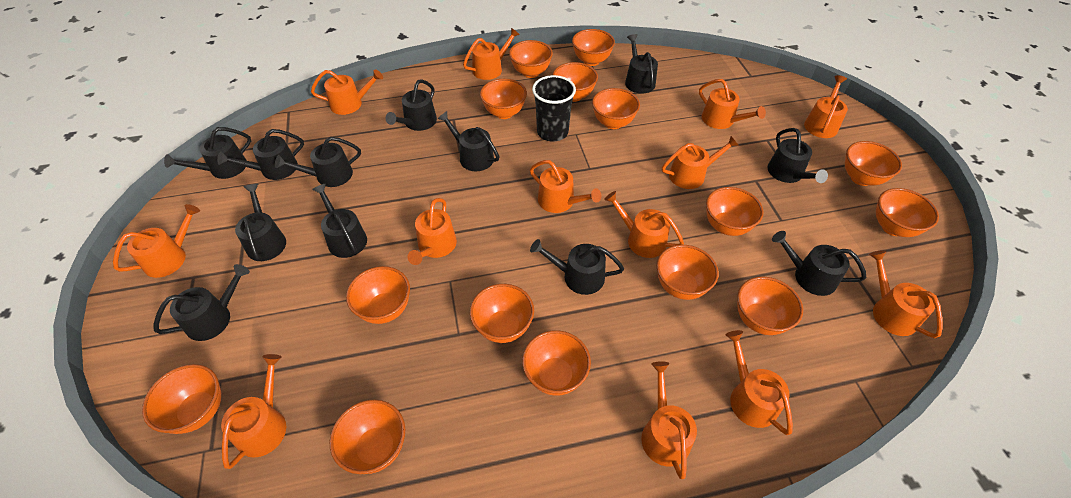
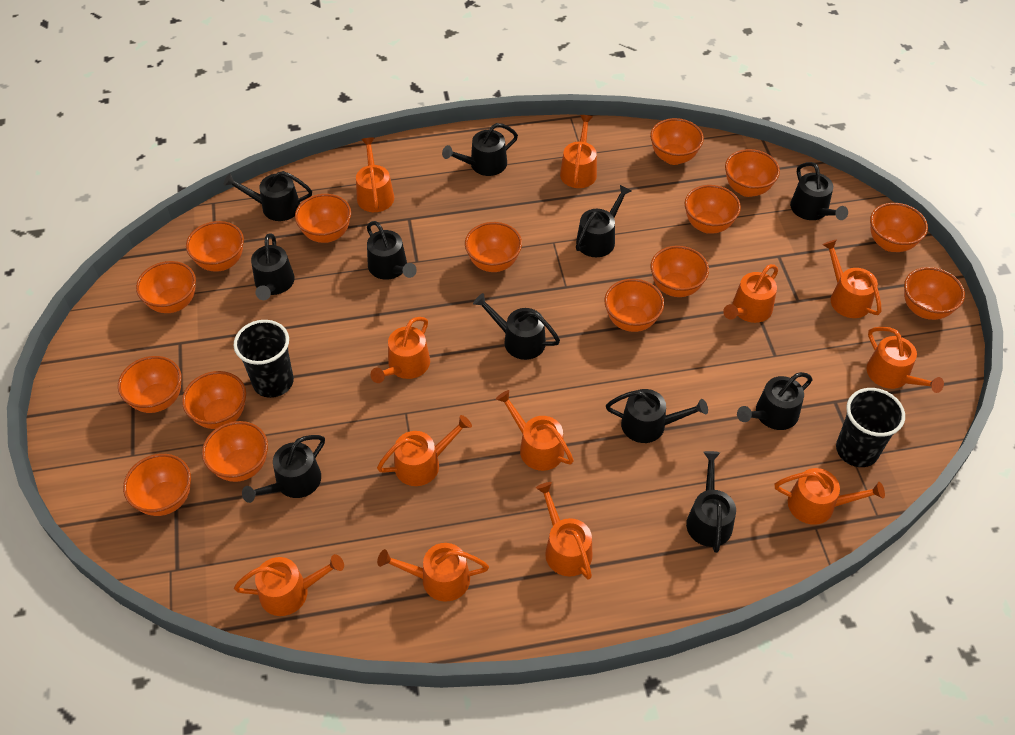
black cup: 1 -> 2
black watering can: 12 -> 11
orange watering can: 13 -> 12

